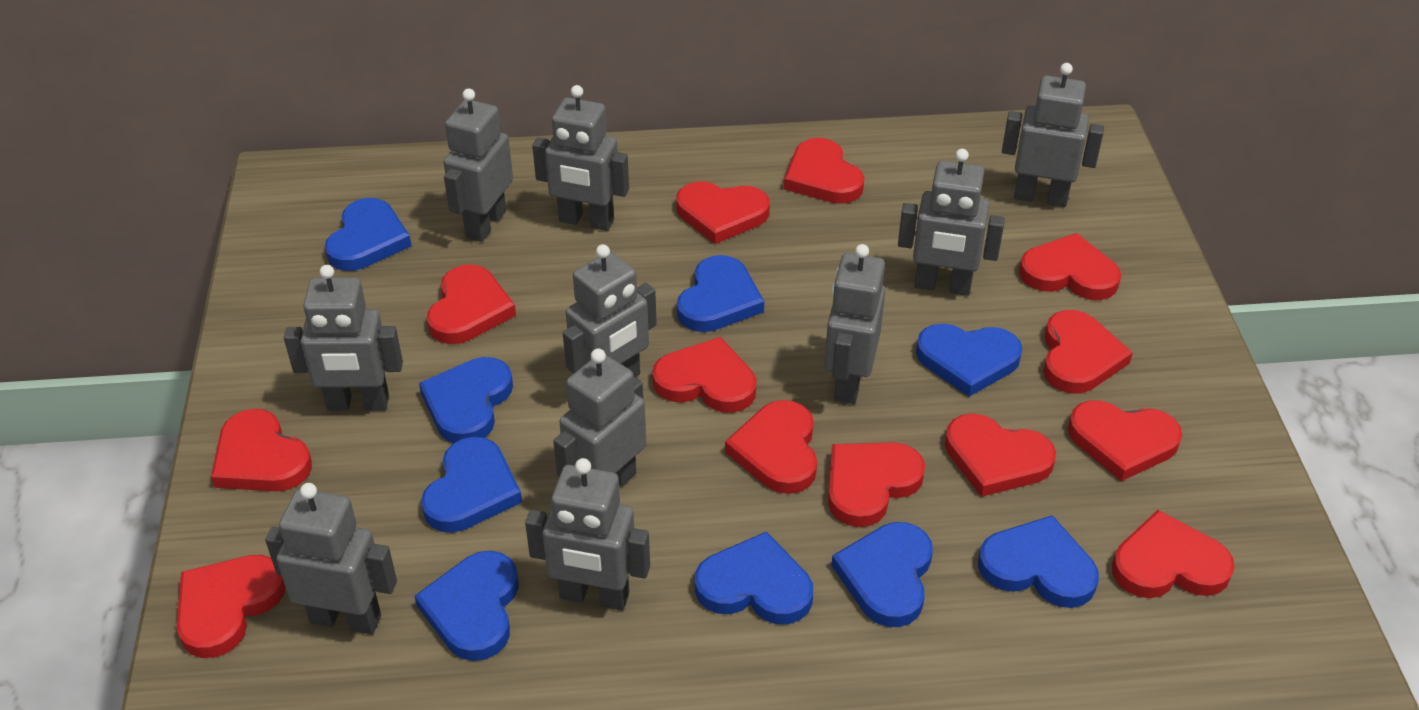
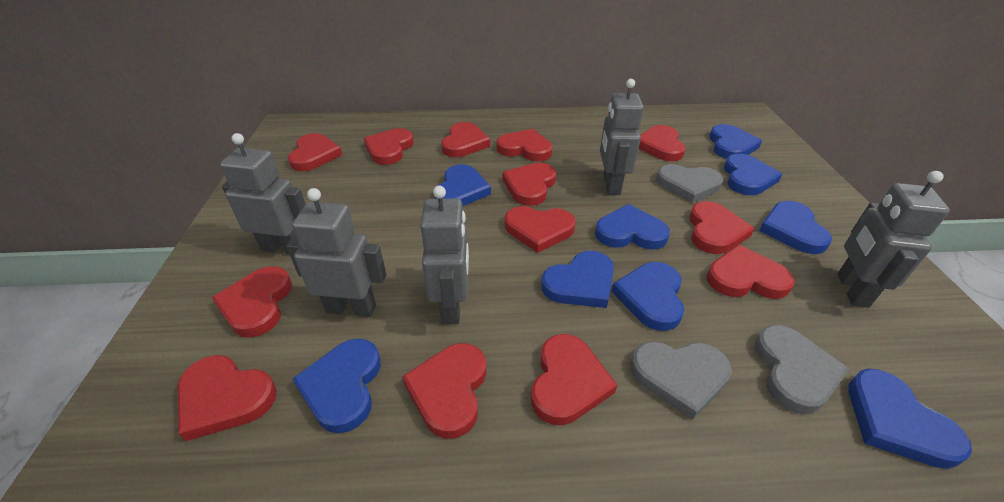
grey heart: 0 -> 3
grey robot: 10 -> 5

